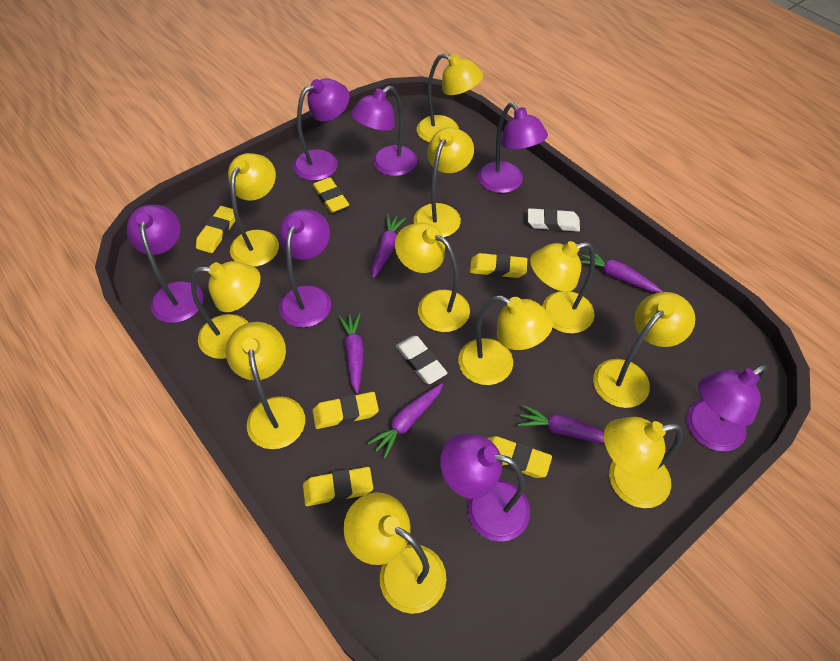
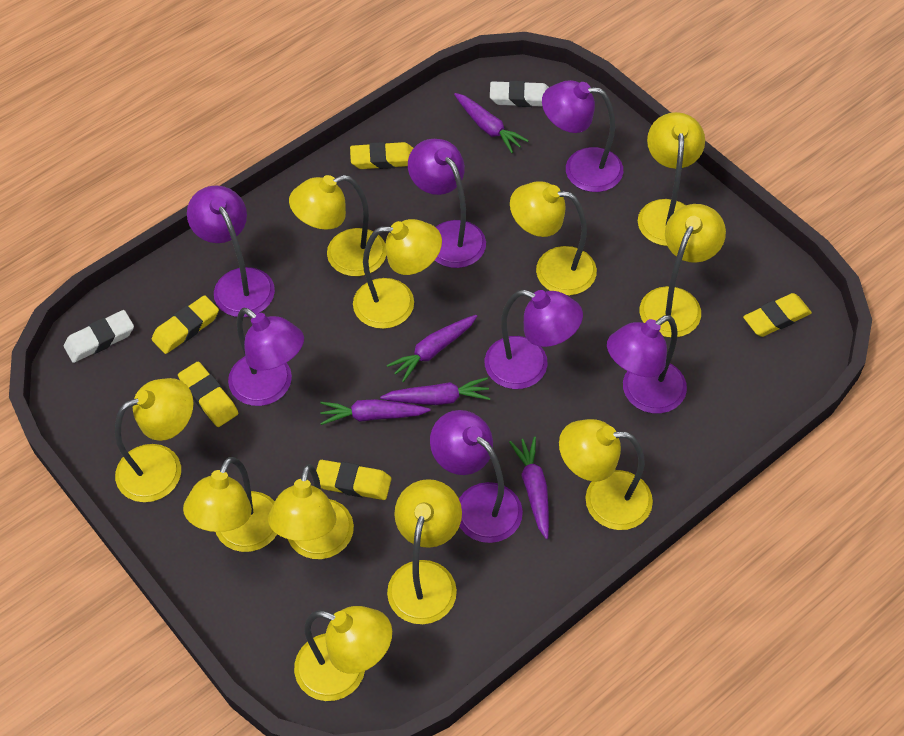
yellow eraser: 6 -> 5

